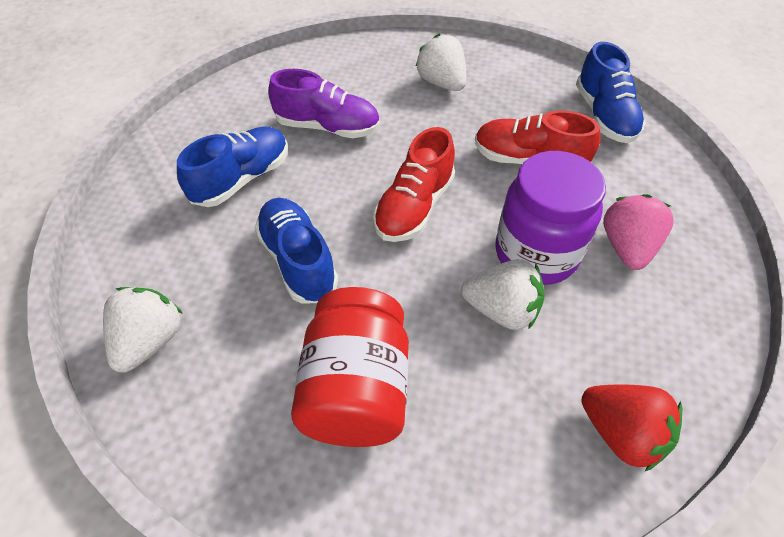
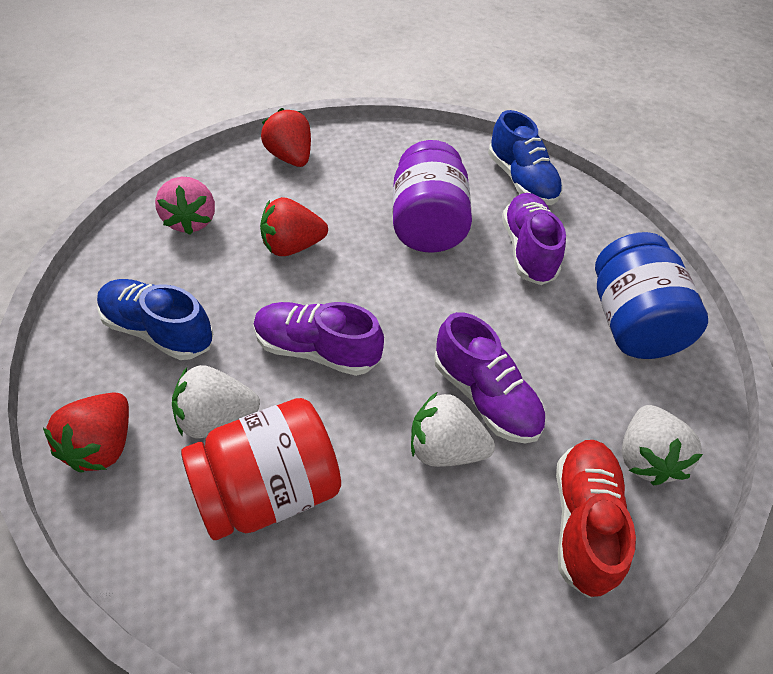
blue jar: 0 -> 1
blue shoe: 3 -> 2
purple shoe: 1 -> 3
red shoe: 2 -> 1
red strawberry: 1 -> 3

